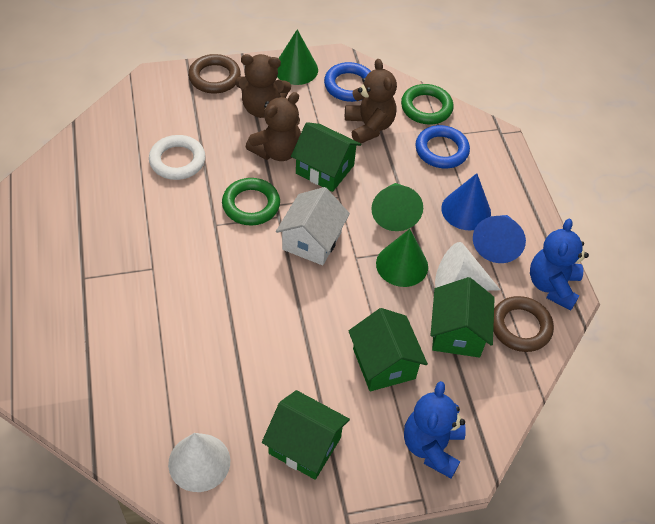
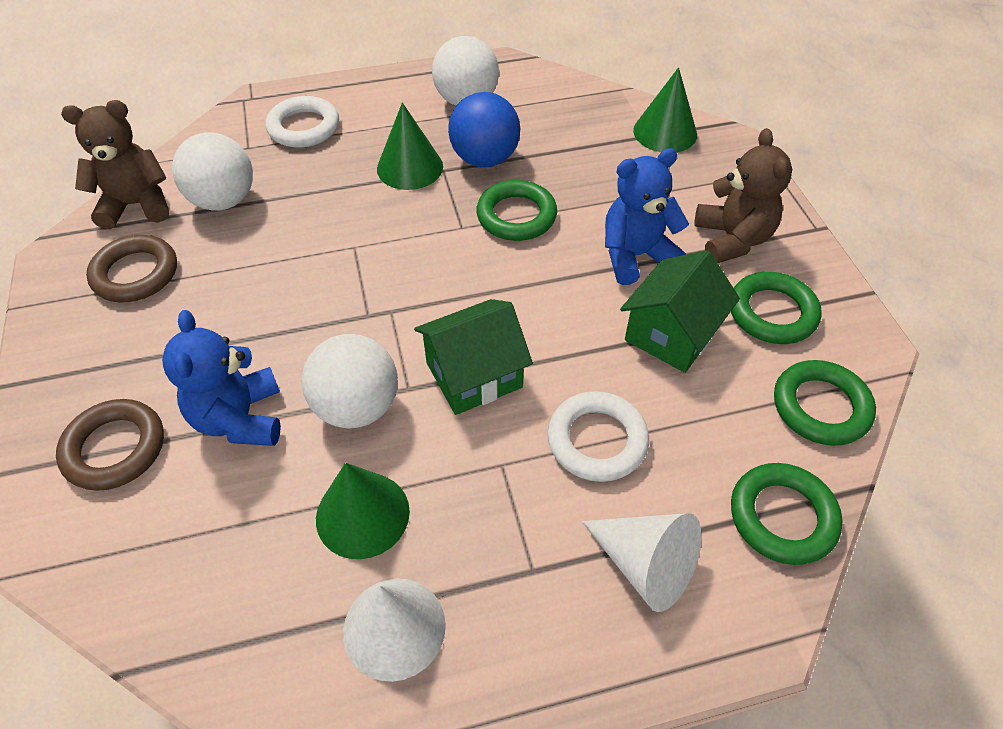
blue ball: 0 -> 1
blue cone: 2 -> 0
blue ring: 2 -> 0
brown teddy bear: 3 -> 2
green house: 4 -> 2
green ring: 2 -> 4
white ball: 0 -> 3
white house: 1 -> 0
white ring: 1 -> 2

